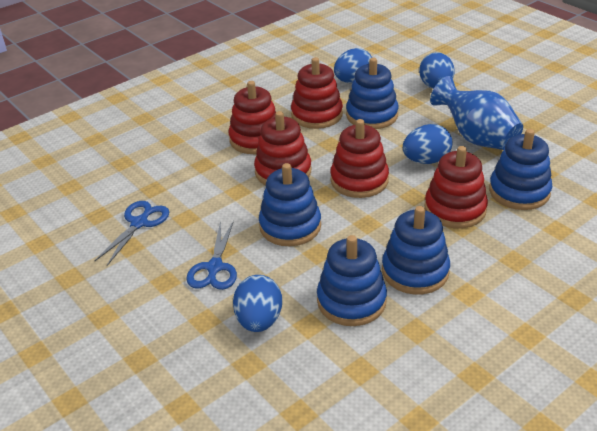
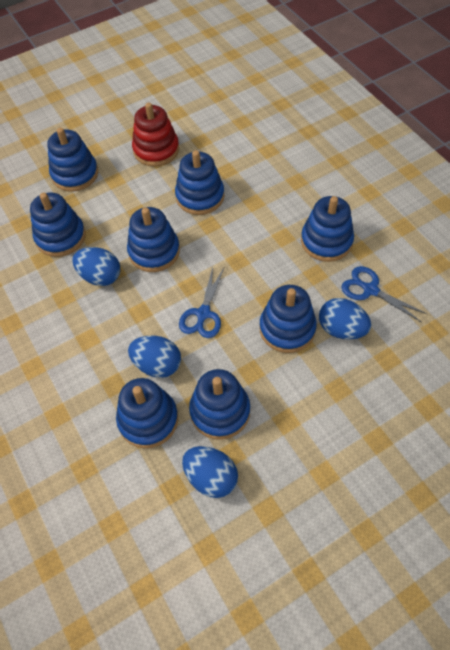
blue stacking toy: 5 -> 8
blue vase: 1 -> 0
red stacking toy: 5 -> 1

